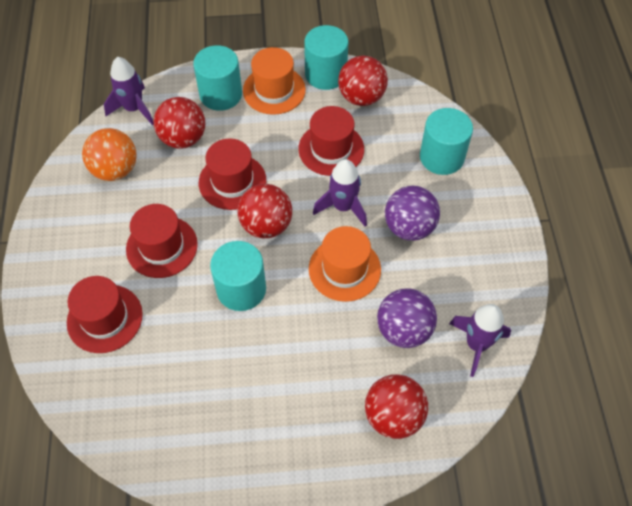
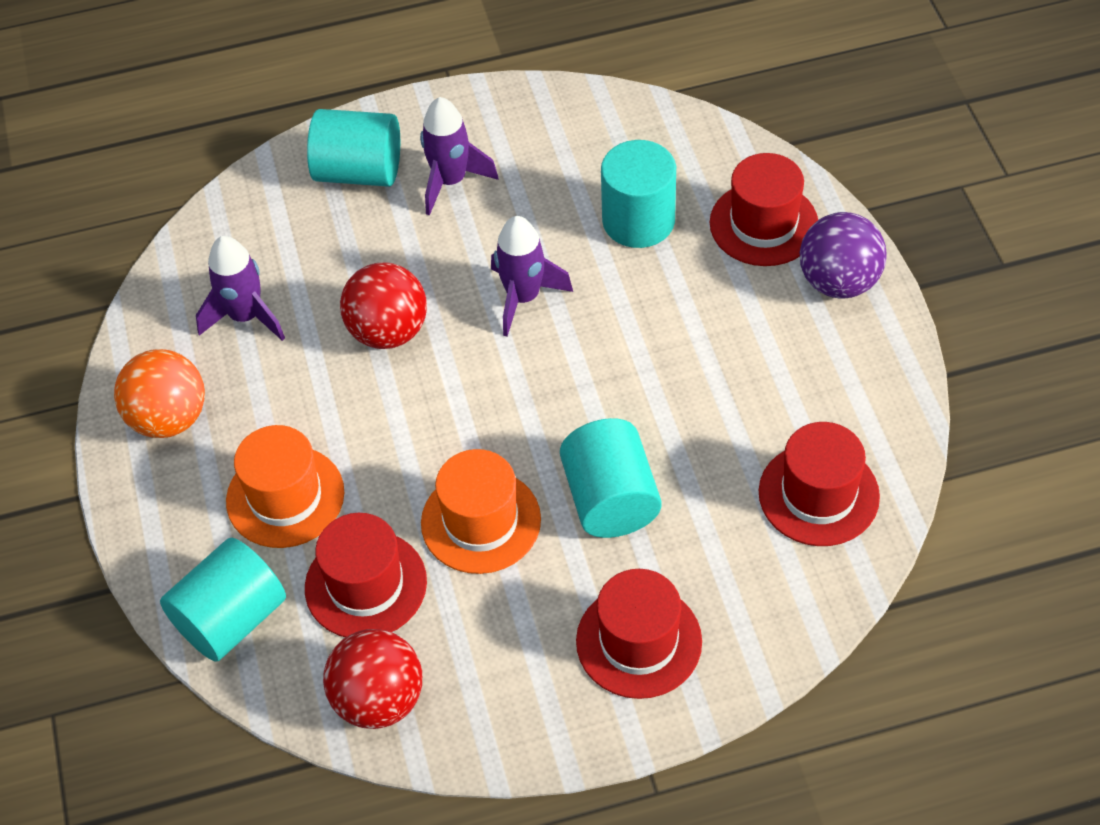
purple ball: 2 -> 1
red ball: 4 -> 2

